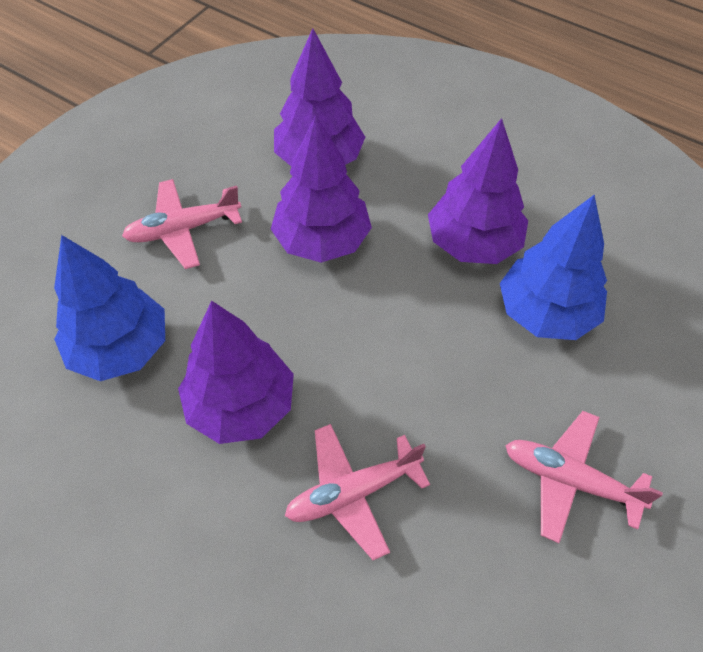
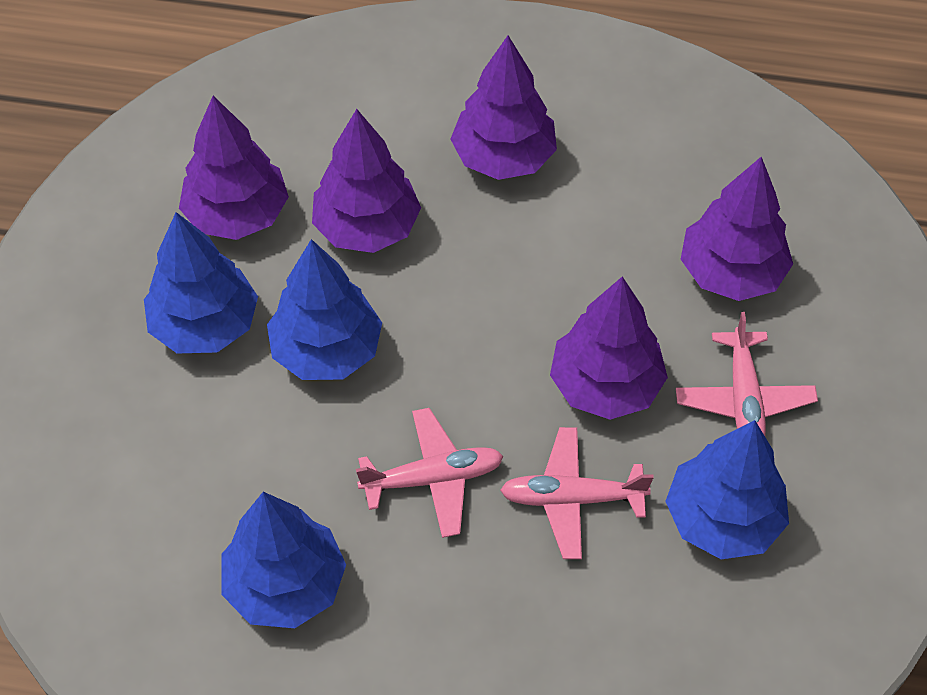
blue tree: 2 -> 4
purple tree: 4 -> 5

